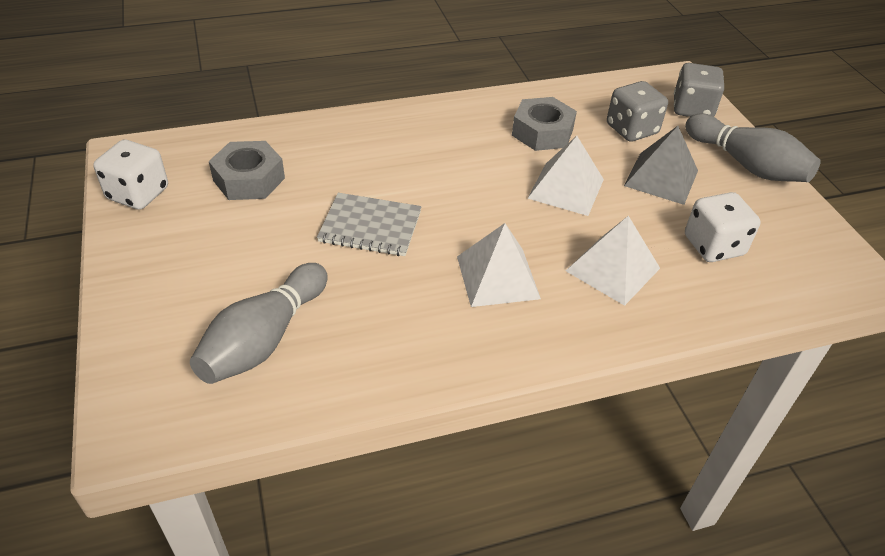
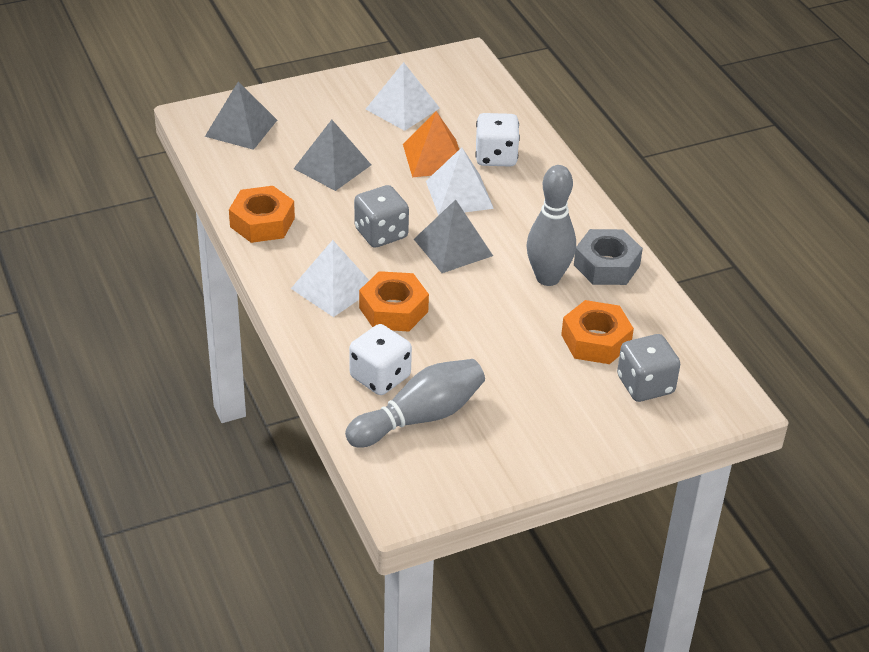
grey notebook: 1 -> 0
grey nut: 2 -> 1
grey pyramid: 1 -> 3
orange nut: 0 -> 3
orange pyramid: 0 -> 1

